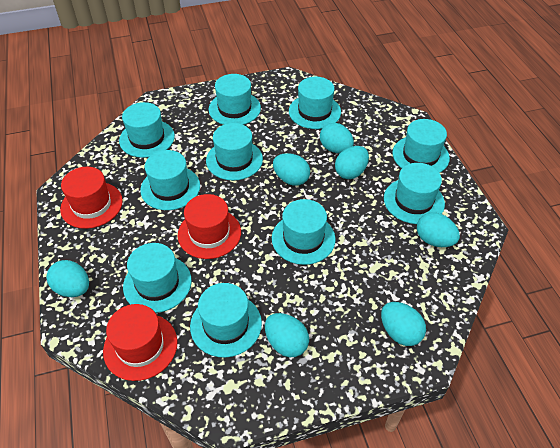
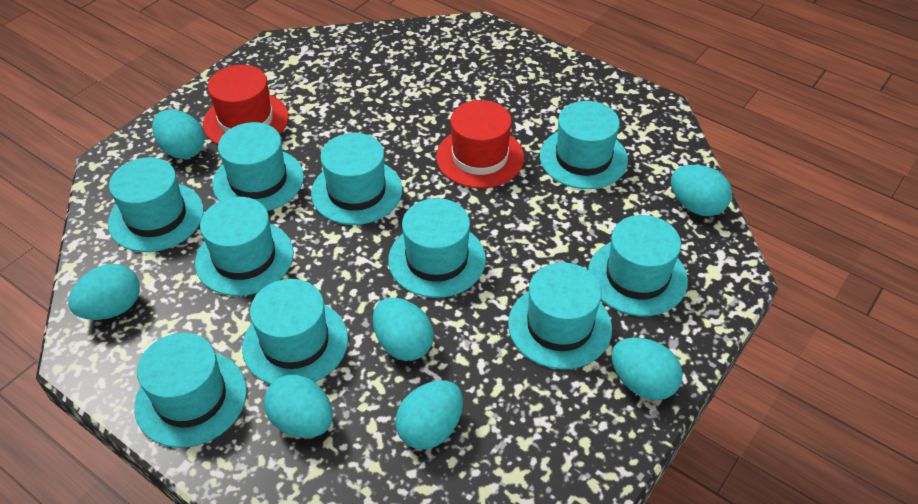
red hat: 3 -> 2

